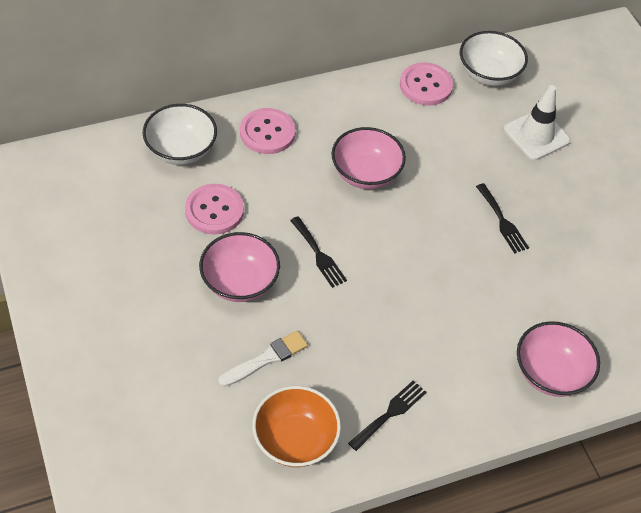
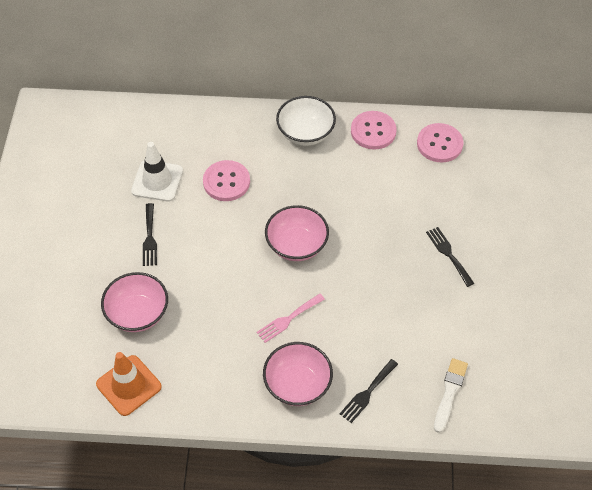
orange bowl: 1 -> 0
orange traffic cone: 0 -> 1
pink fork: 0 -> 1
white bowl: 2 -> 1

